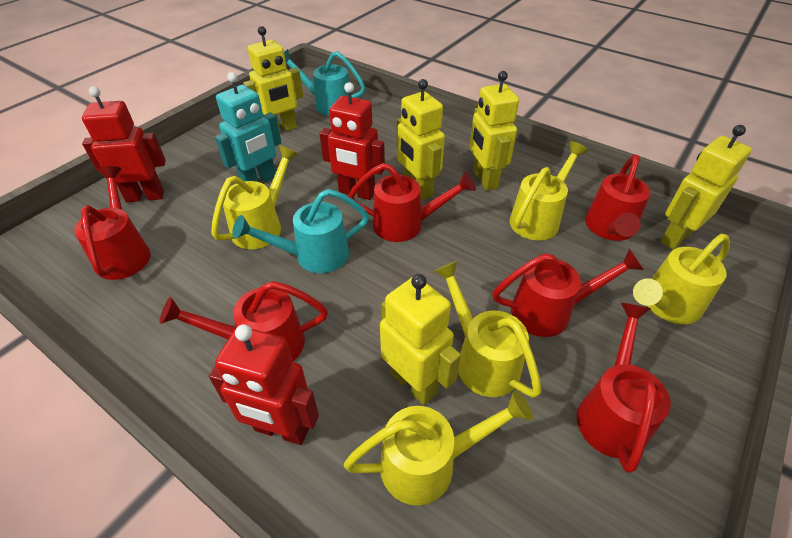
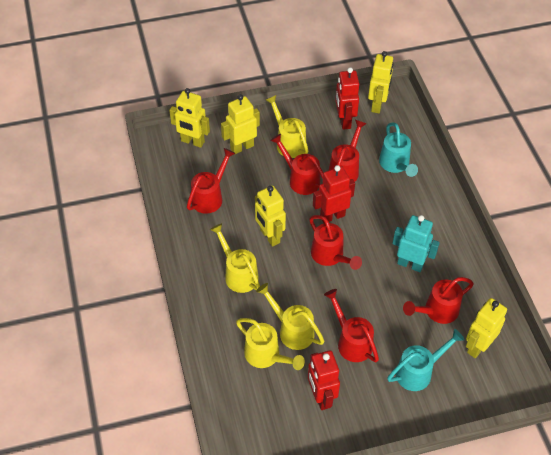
yellow watering can: 5 -> 4

